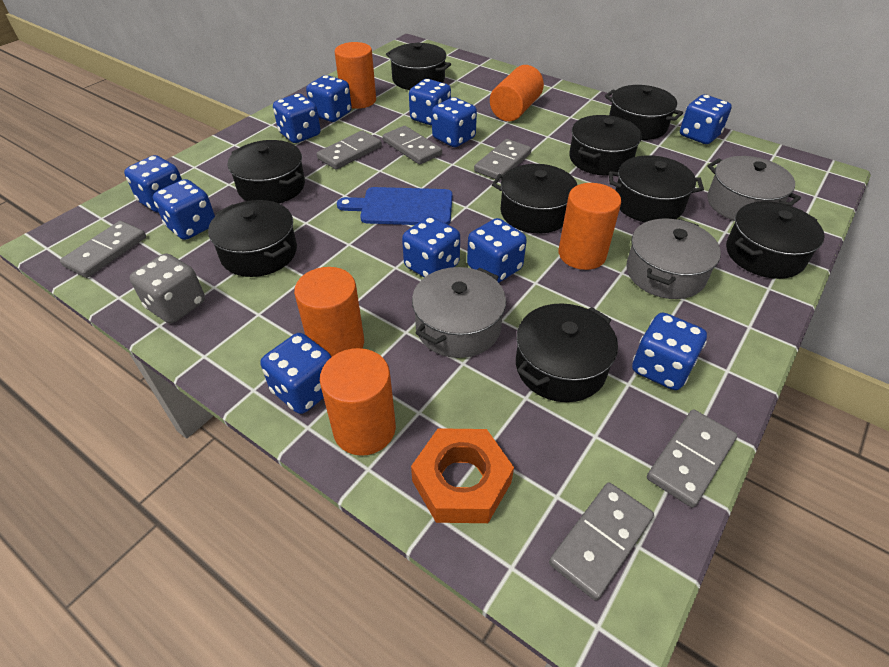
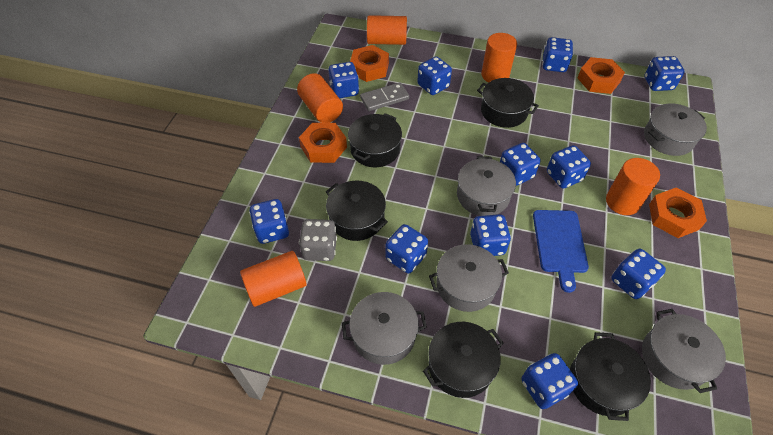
black pot: 9 -> 5
grey domino: 6 -> 1
grey pot: 3 -> 5
orange nut: 1 -> 4

